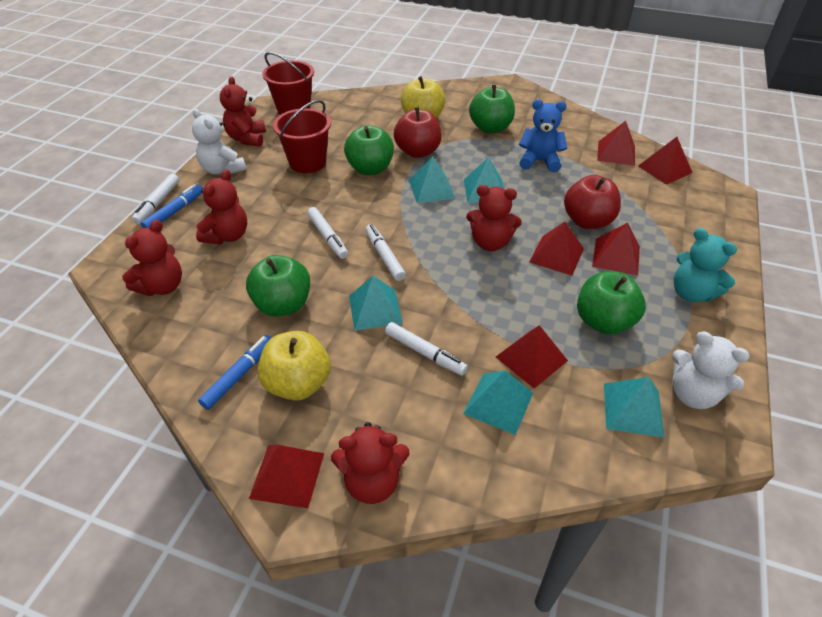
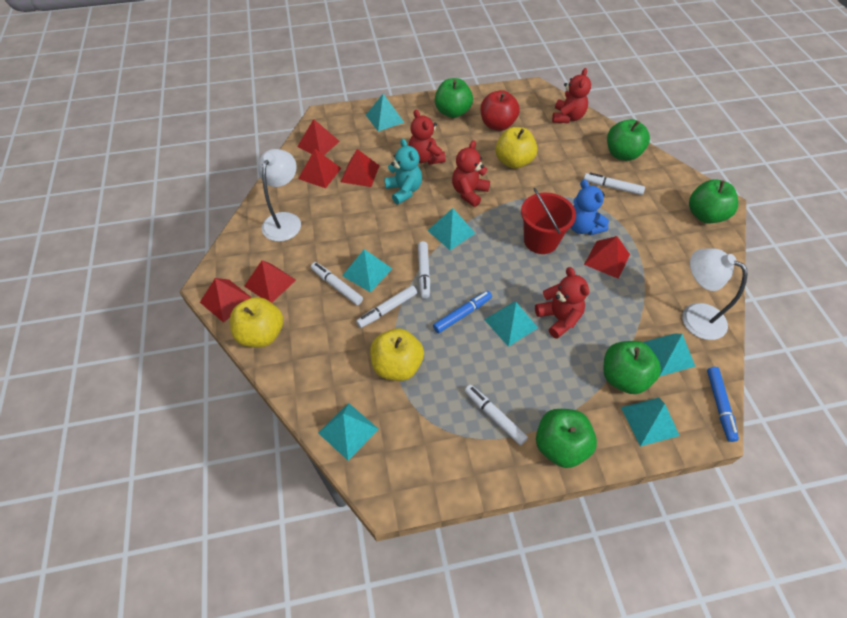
green apple: 4 -> 5
red apple: 2 -> 1
red bucket: 2 -> 1
red teddy bear: 5 -> 4
turquoise pyramid: 5 -> 7
white lamp: 0 -> 2
white marker: 4 -> 5
white teddy bear: 2 -> 0
yellow apple: 2 -> 3

